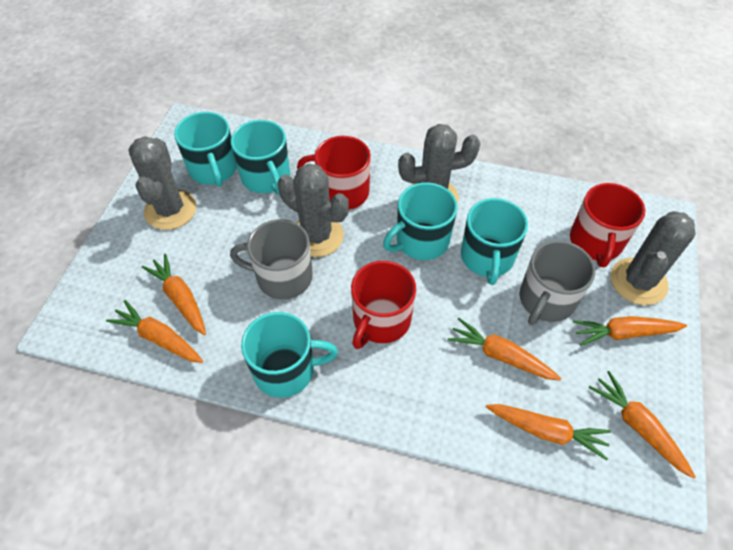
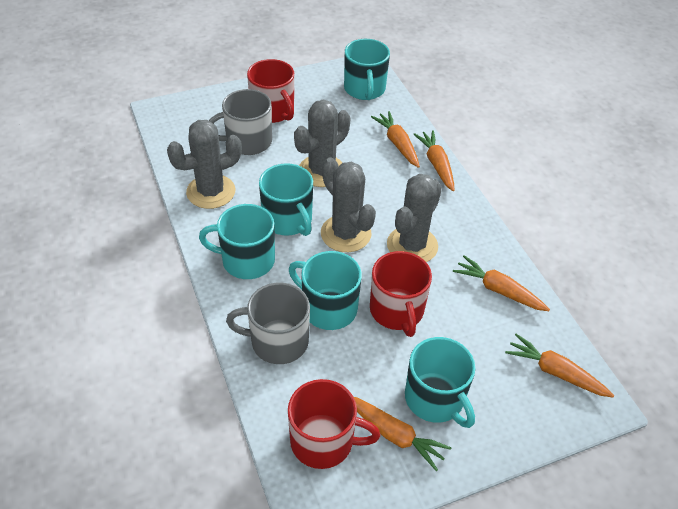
orange carrot: 6 -> 5

